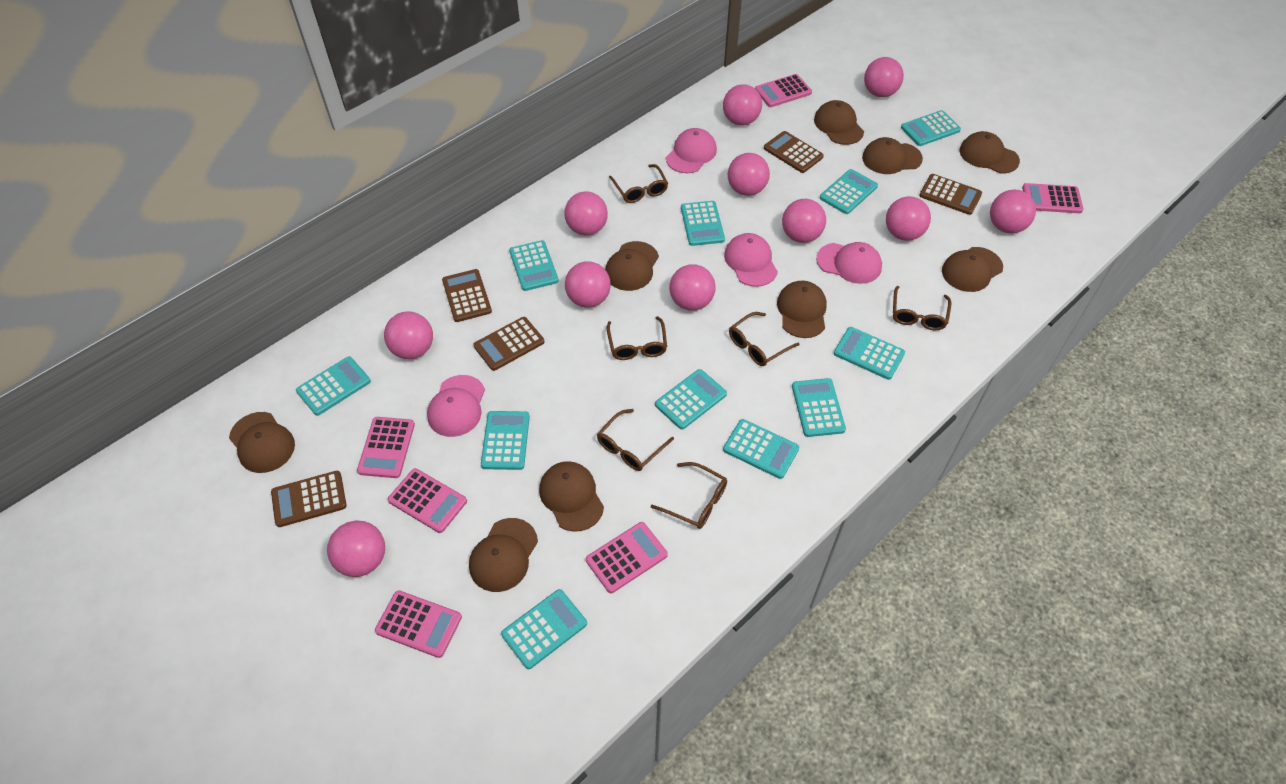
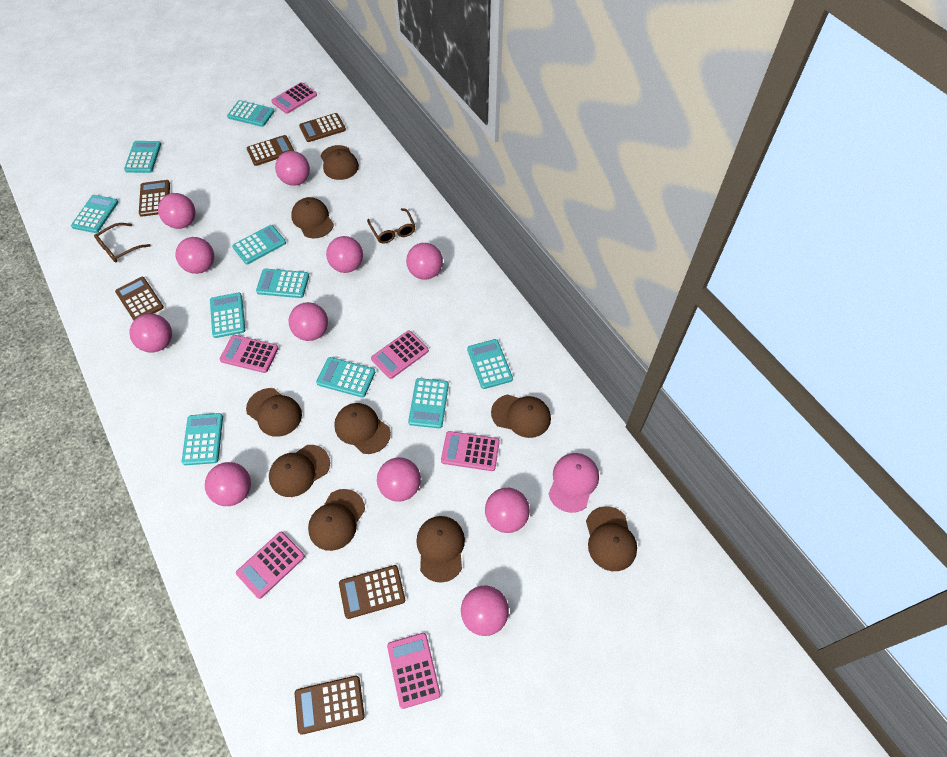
brown calculator: 5 -> 6
brown glasses: 6 -> 2
pink cap: 4 -> 1
turquoise calculator: 11 -> 10

